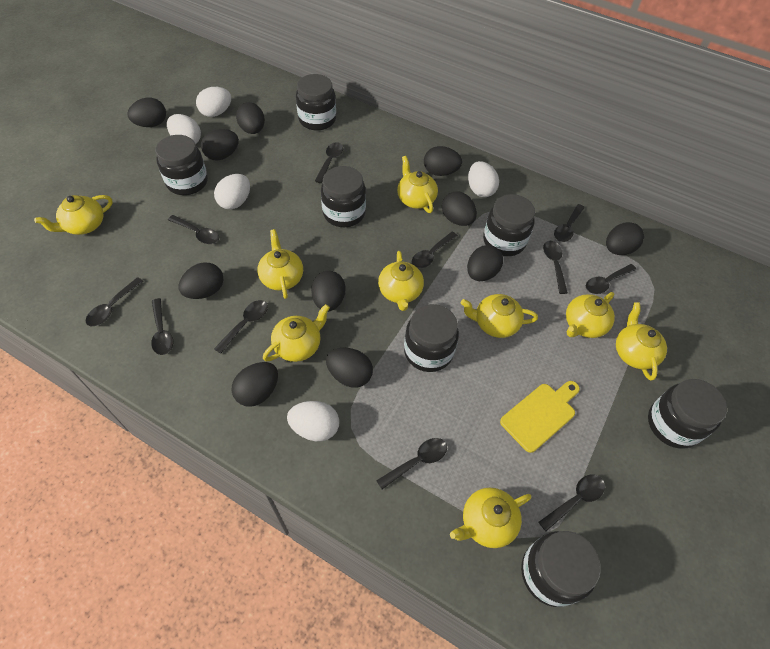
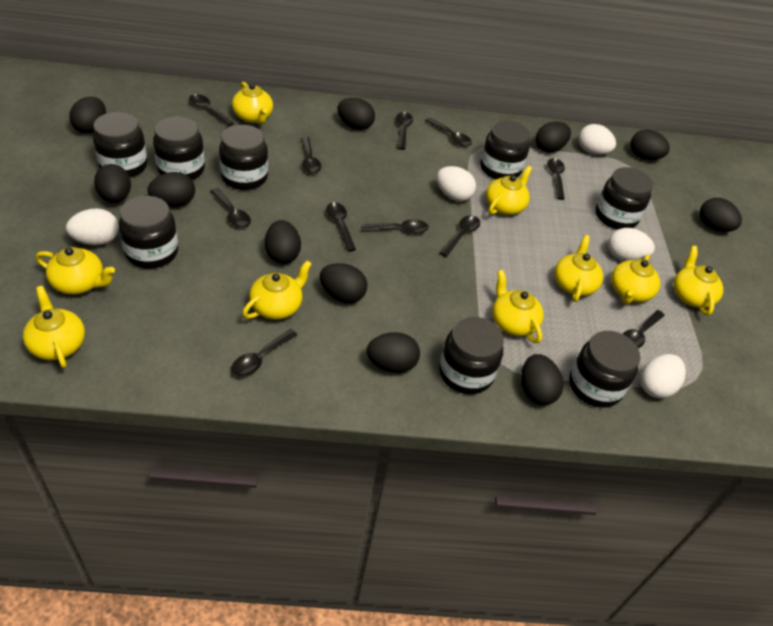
black jar: 7 -> 8
yellow cutting board: 1 -> 0

